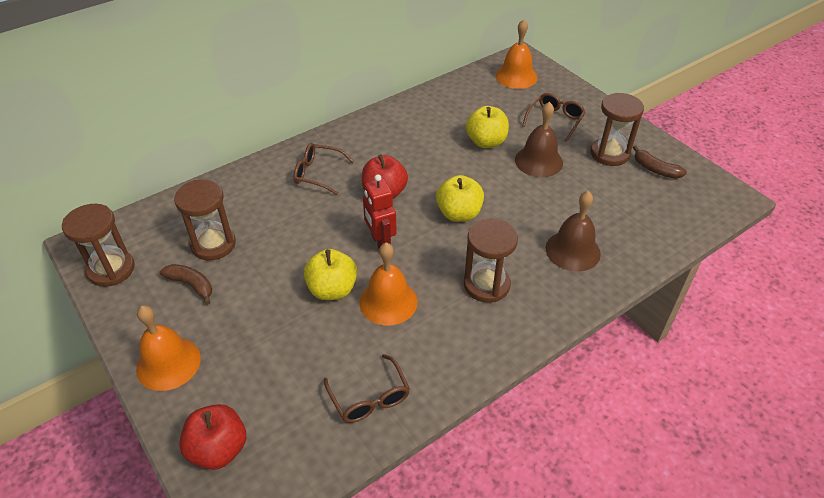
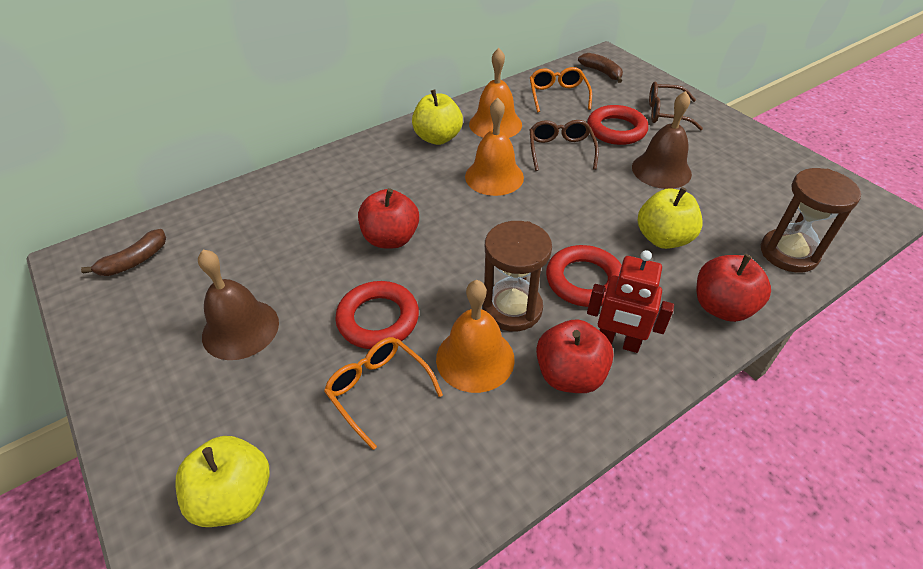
brown glasses: 3 -> 2
brown hourglass: 4 -> 2
orange glasses: 0 -> 2
red apple: 2 -> 3
red ring: 0 -> 3

